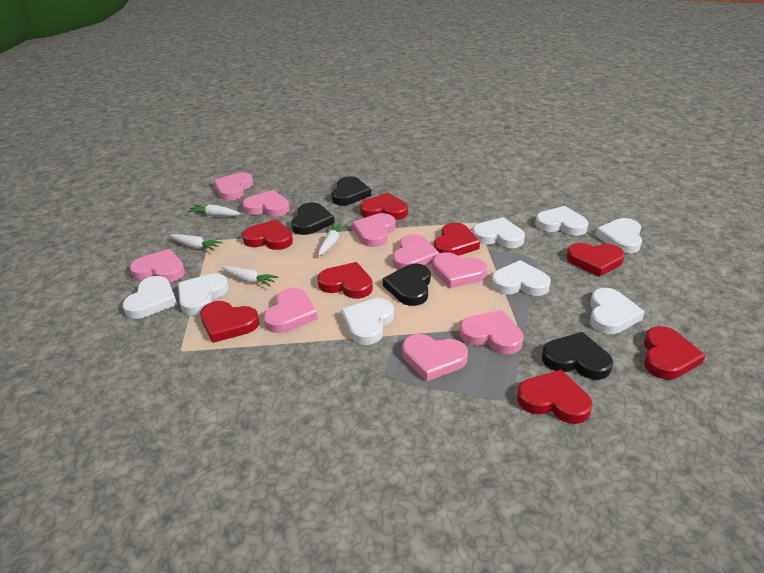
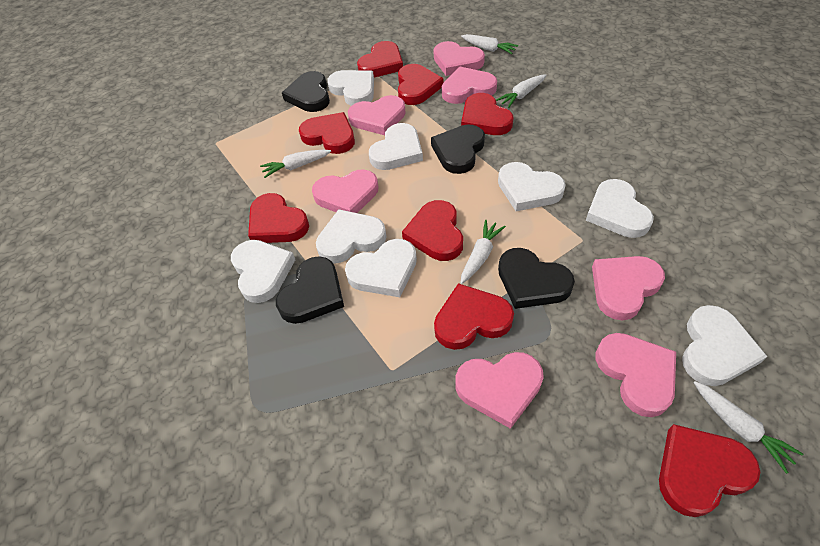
pink heart: 9 -> 7
white carrot: 4 -> 5

